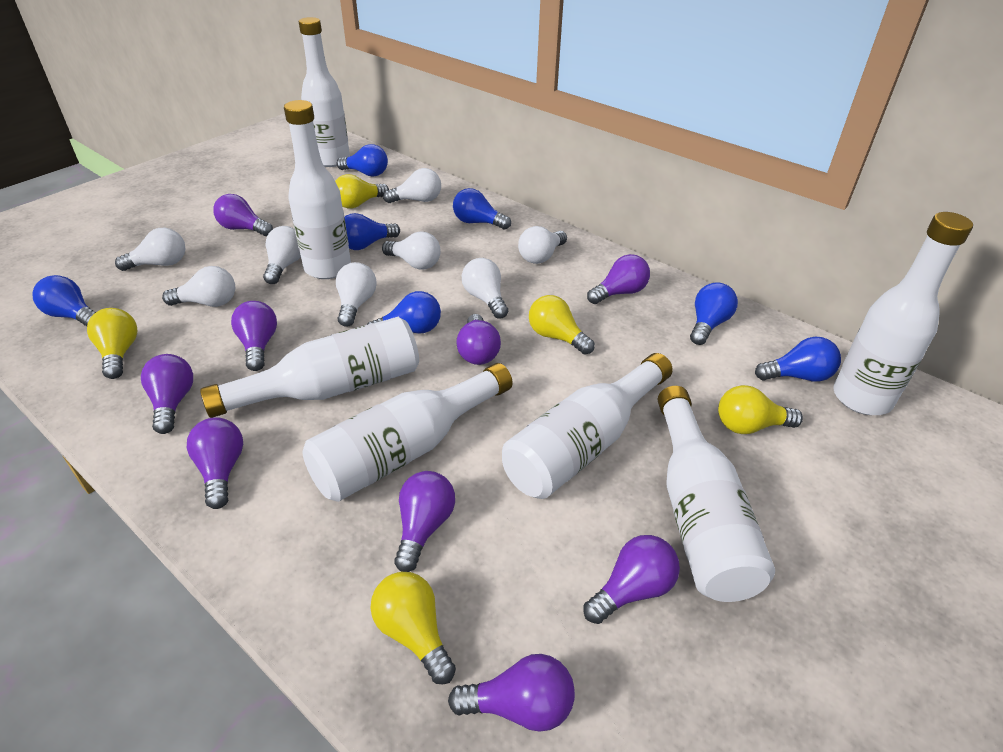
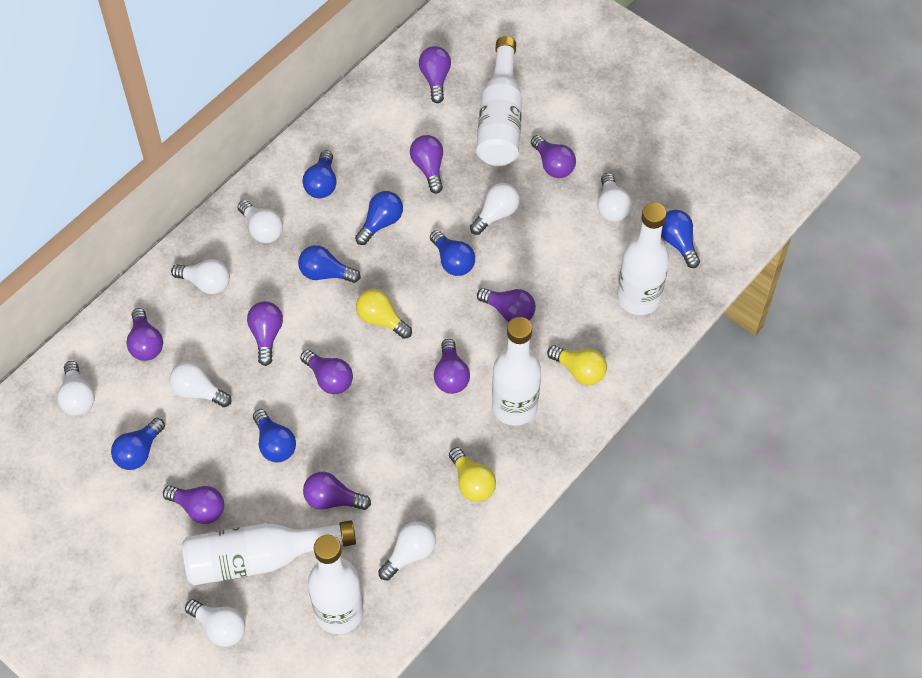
purple light bulb: 9 -> 10
white bottle: 7 -> 5
yellow light bulb: 5 -> 3

